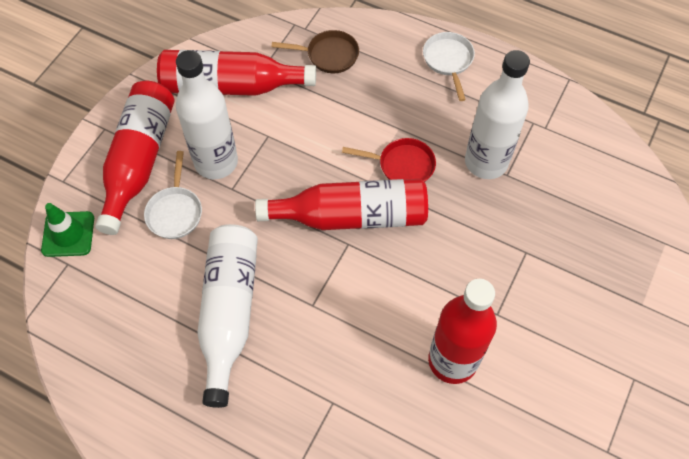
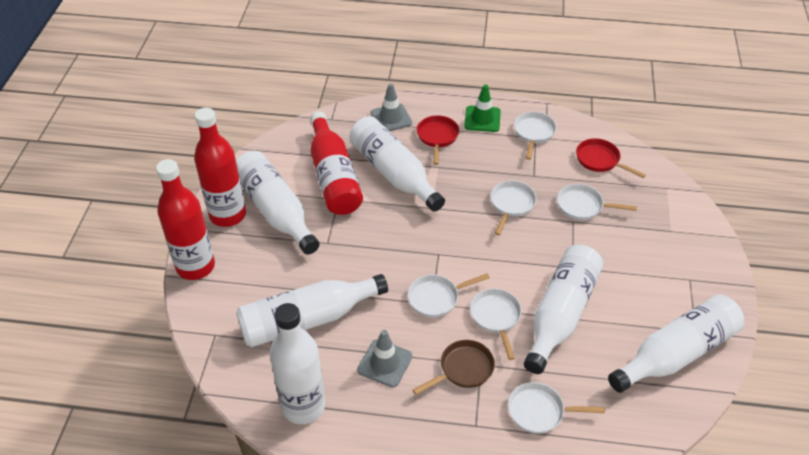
grey traffic cone: 0 -> 2
red bottle: 4 -> 3
red pan: 1 -> 2
white bottle: 3 -> 6
white pan: 2 -> 6

